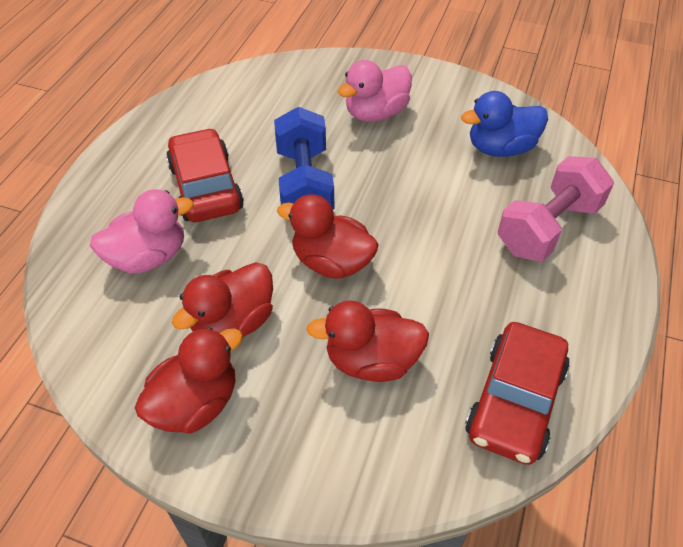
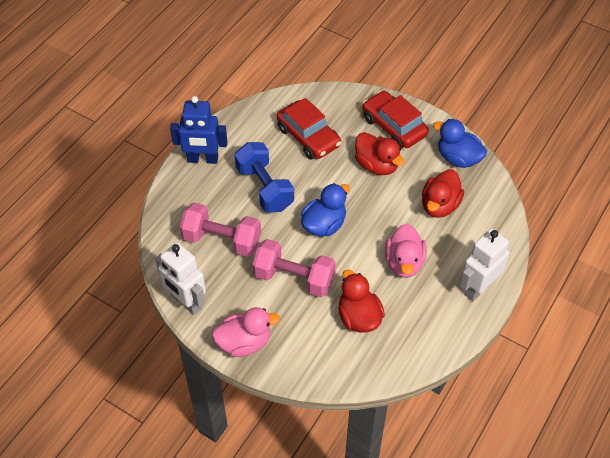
blue duck: 1 -> 2
blue robot: 0 -> 1
pink dumbbell: 1 -> 2
red duck: 4 -> 3
white robot: 0 -> 2

